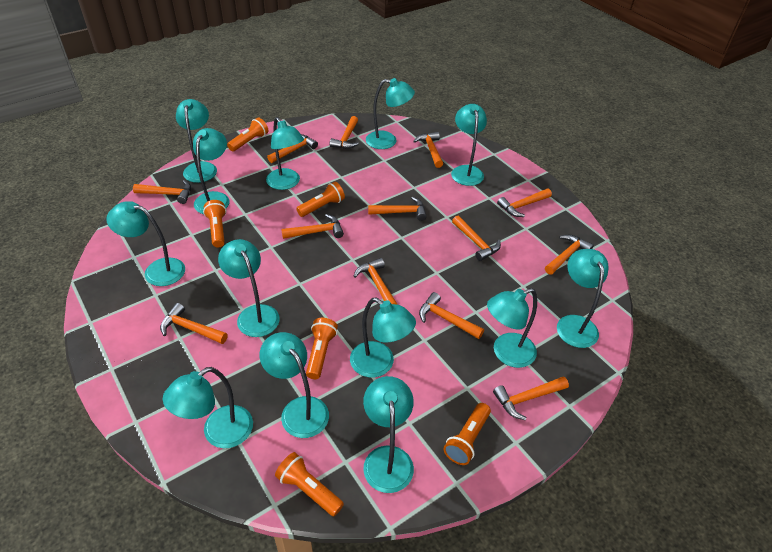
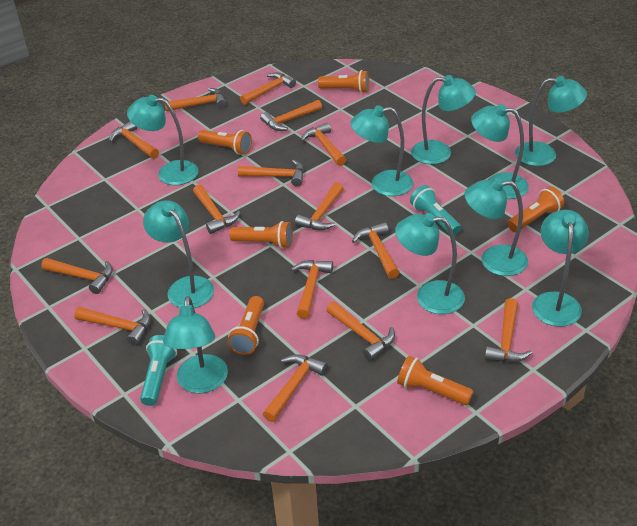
orange hammer: 13 -> 15
turquoise flashlight: 0 -> 2
turquoise lamp: 13 -> 10

